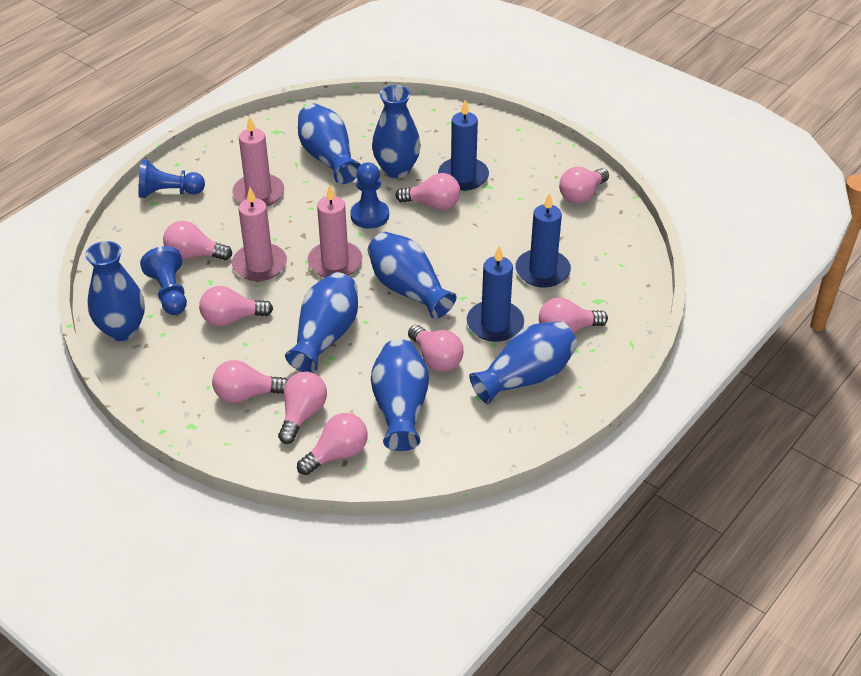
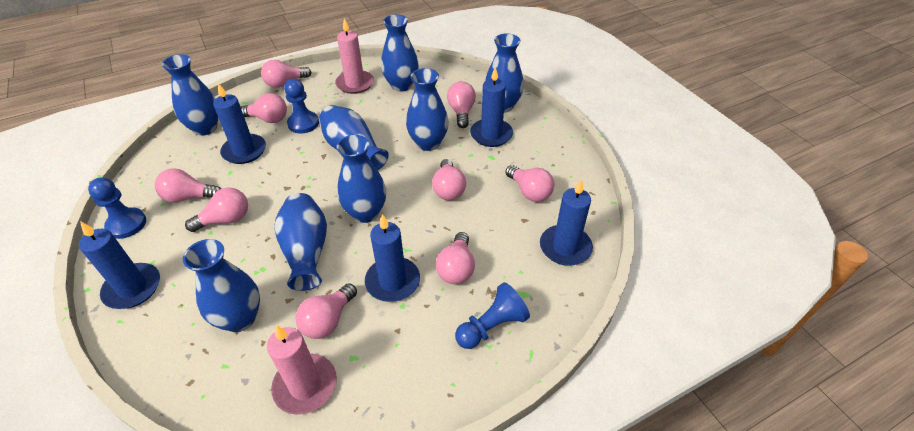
blue candle: 3 -> 5
blue vase: 7 -> 8
pink candle: 3 -> 2

